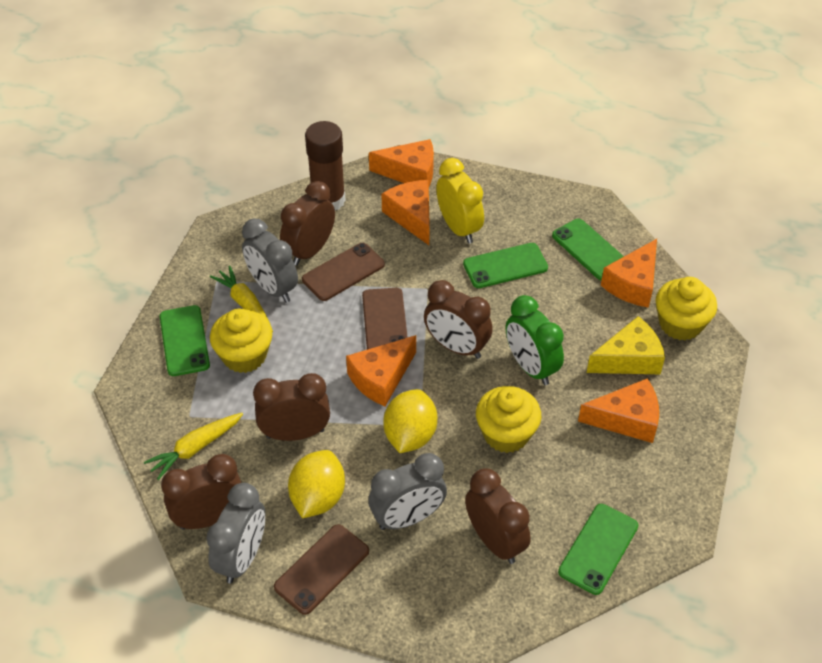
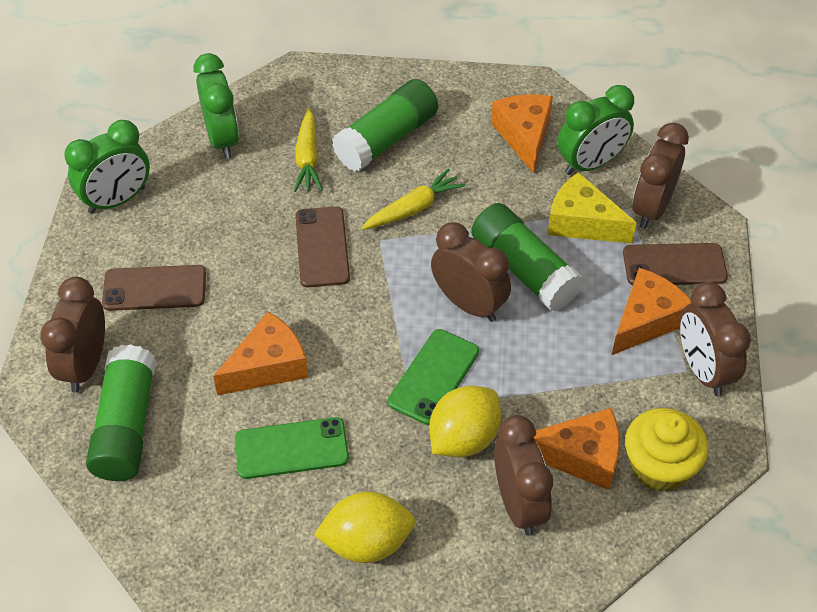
brown glue stick: 1 -> 0
green clock: 1 -> 3
green glue stick: 0 -> 3
green phone: 4 -> 2
grey clock: 3 -> 0
orange cheese: 5 -> 4
yellow clock: 1 -> 0
yellow cupcake: 3 -> 1

